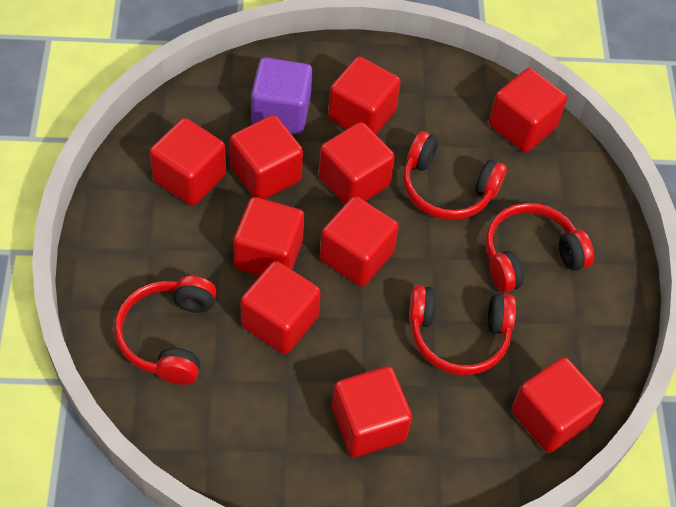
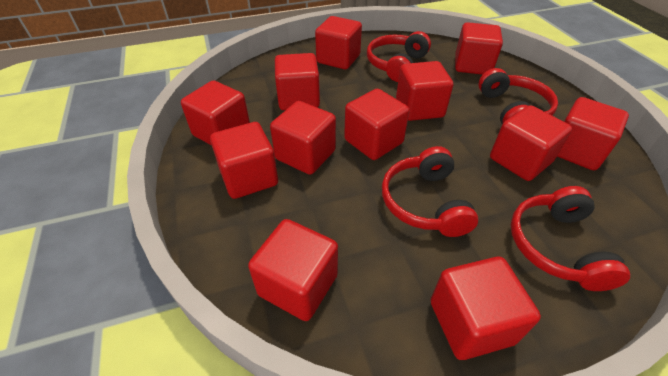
purple cube: 1 -> 0
red cube: 10 -> 12

